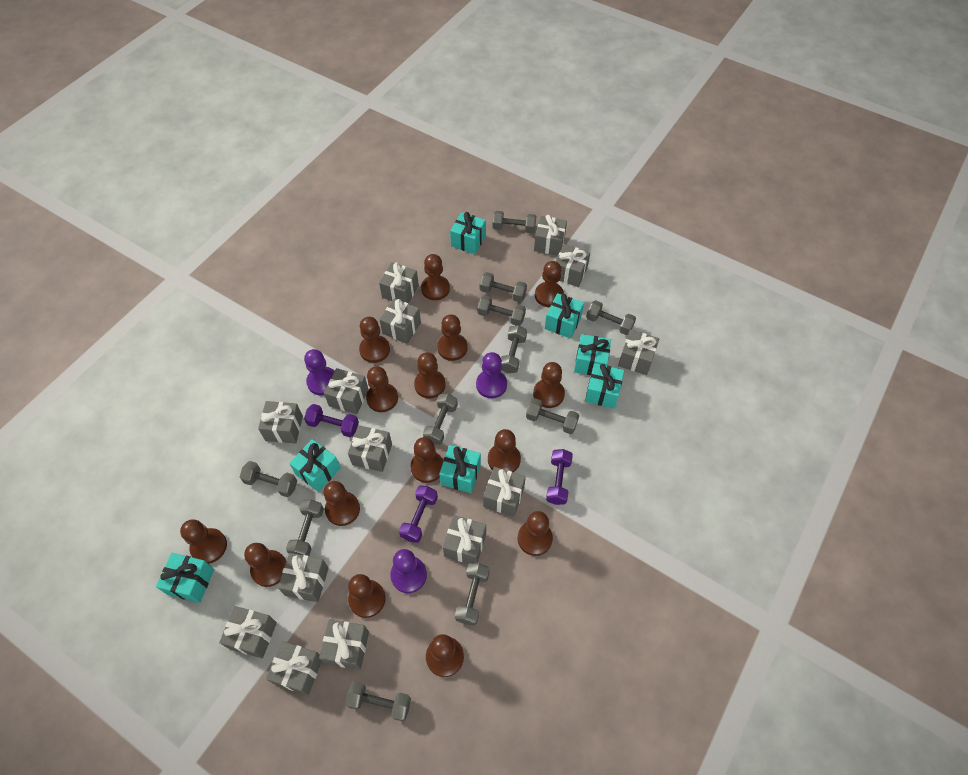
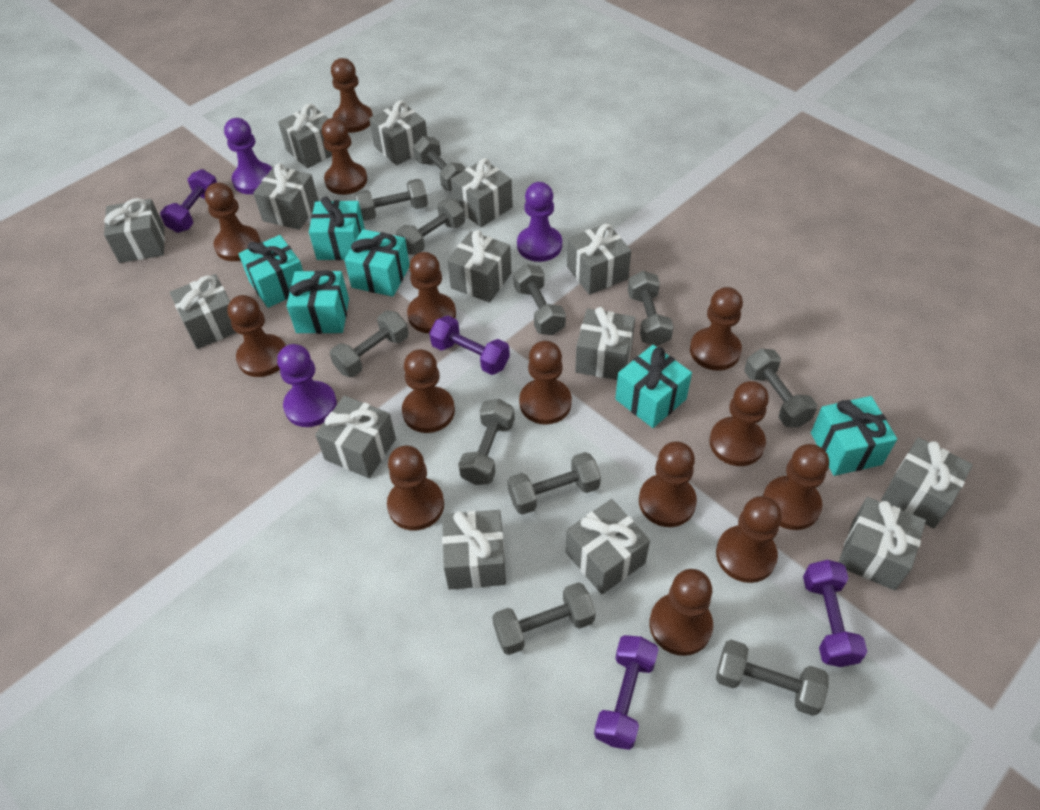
brown pawn: 15 -> 14
purple dumbbell: 3 -> 4
turquoise gift: 7 -> 6

